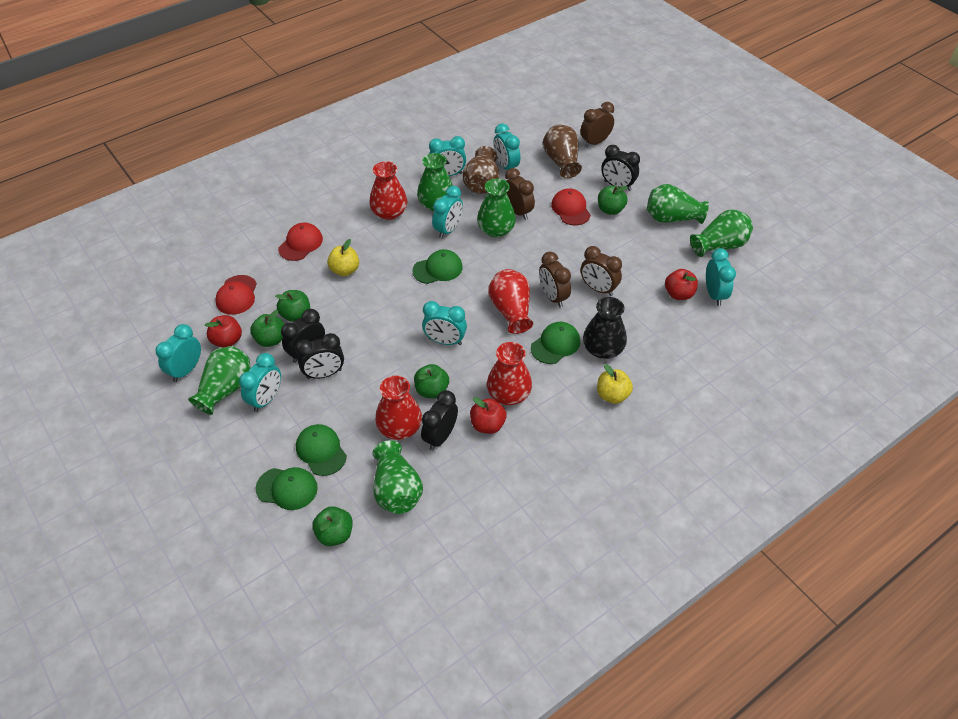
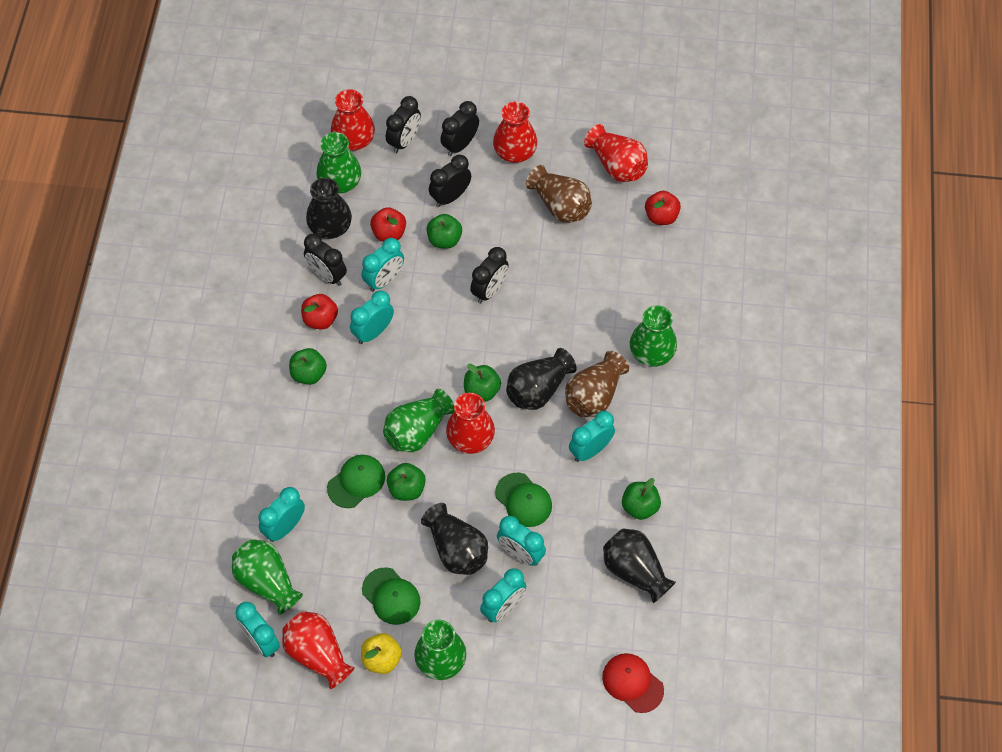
black clock: 4 -> 5
black vase: 1 -> 4
brown clock: 4 -> 0
green cap: 4 -> 3
green vase: 6 -> 5
red cap: 3 -> 1
red vase: 4 -> 5
yellow apple: 2 -> 1

